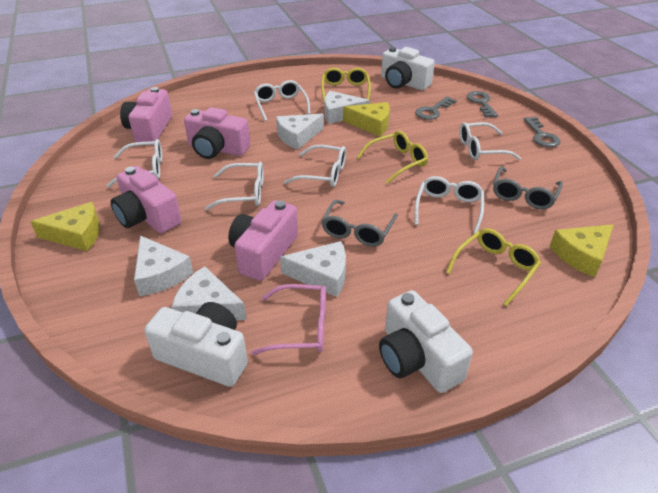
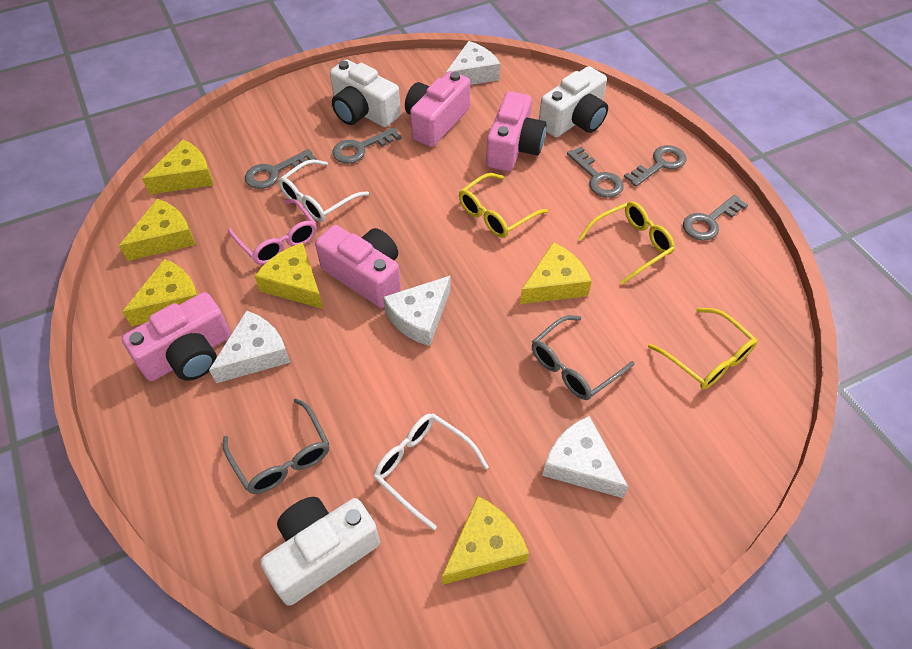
grey key: 3 -> 5
white cheese: 5 -> 4
white glasses: 6 -> 2
yellow cheese: 3 -> 6

